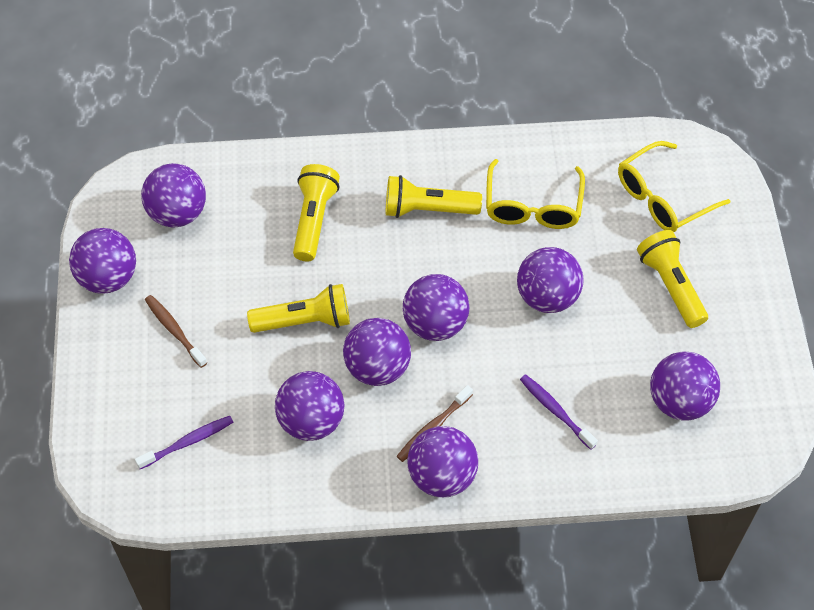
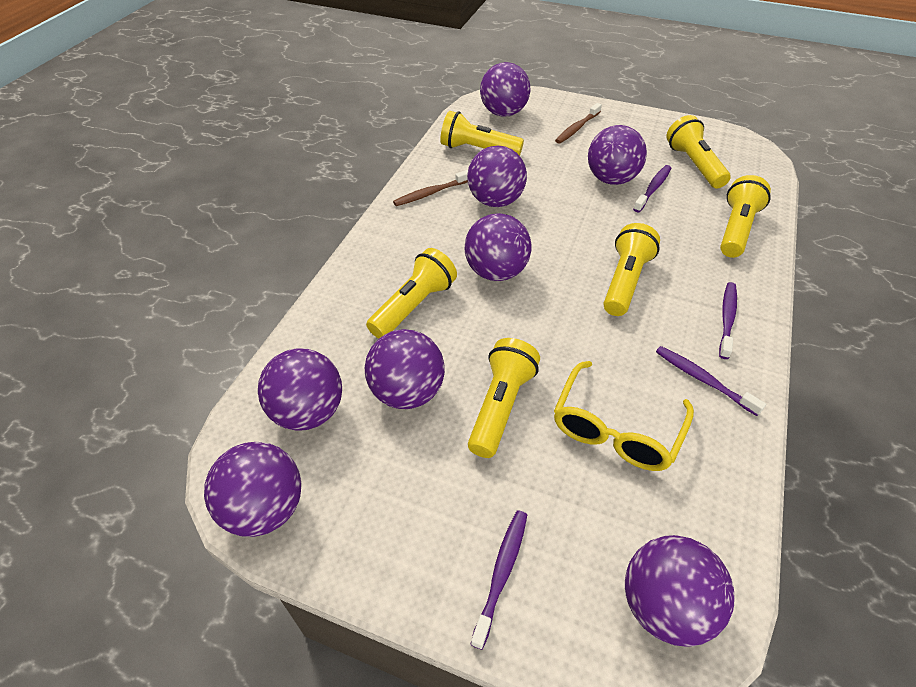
purple toothbrush: 2 -> 4
yellow flashlight: 4 -> 6
yellow glasses: 2 -> 1

